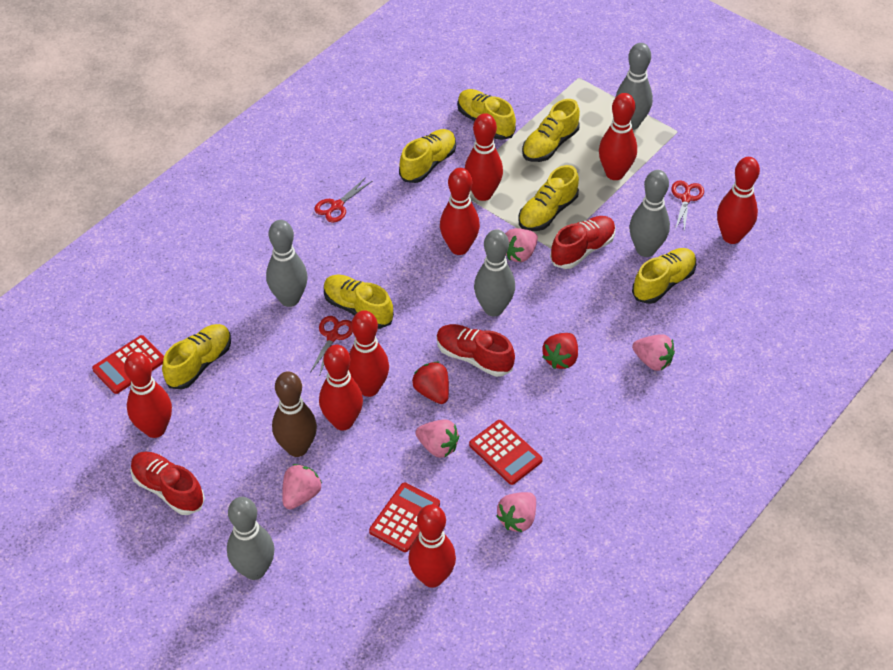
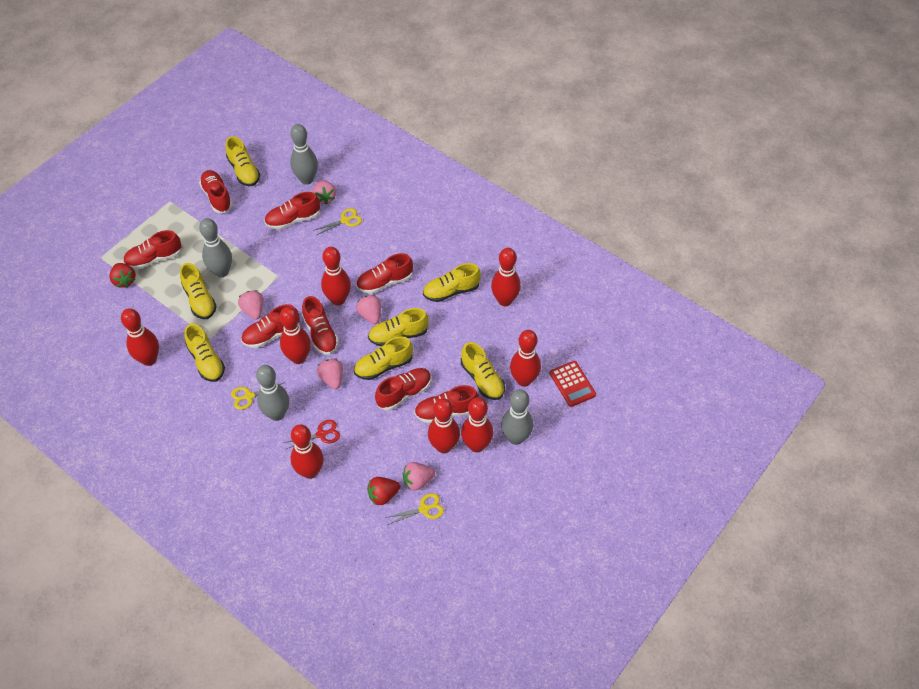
brown bowling pin: 1 -> 0
grey bowling pin: 5 -> 4
red calculator: 3 -> 1
red scissors: 3 -> 1
red shoe: 3 -> 8
yellow scissors: 0 -> 3

